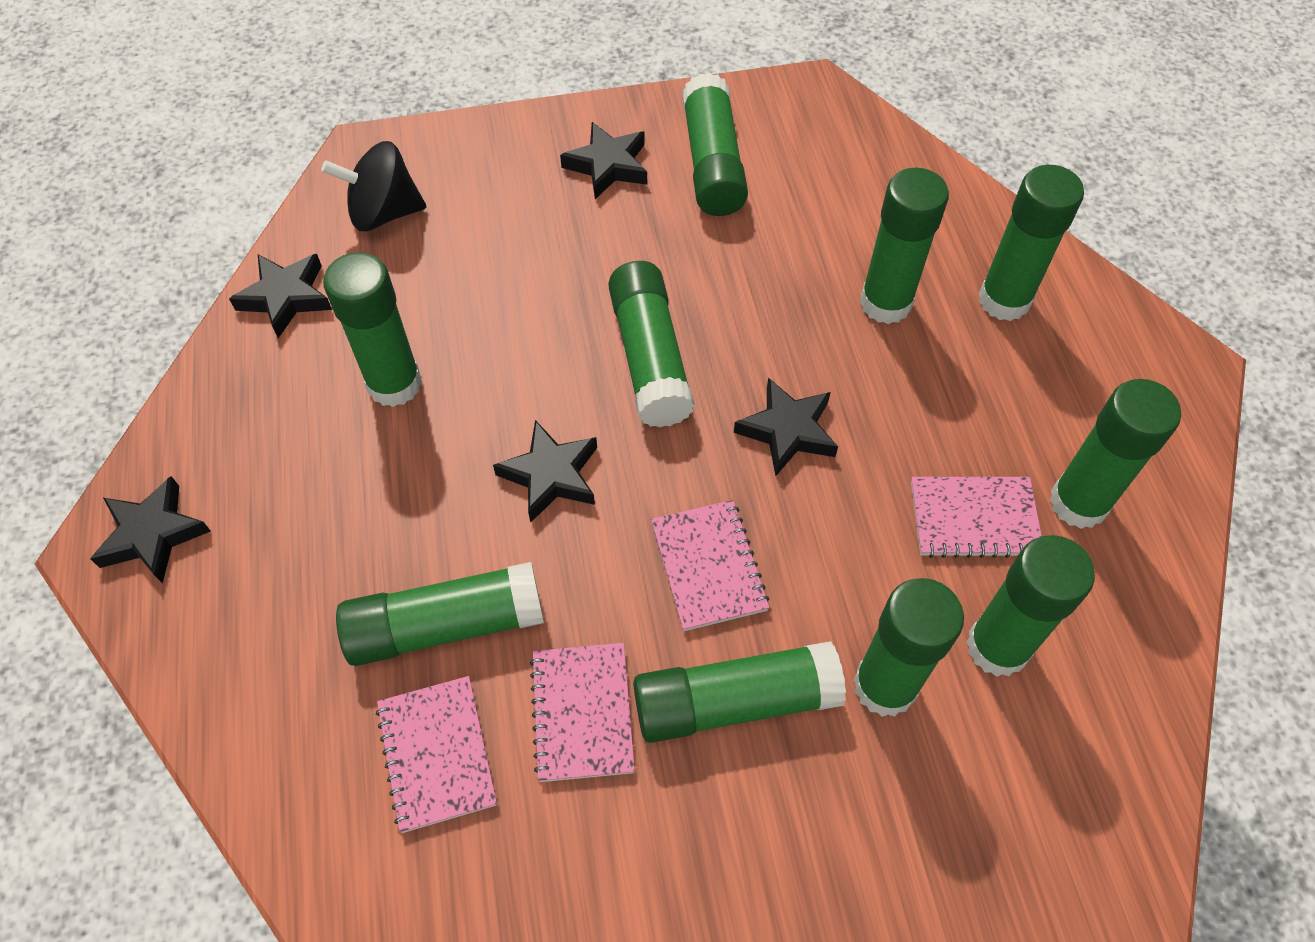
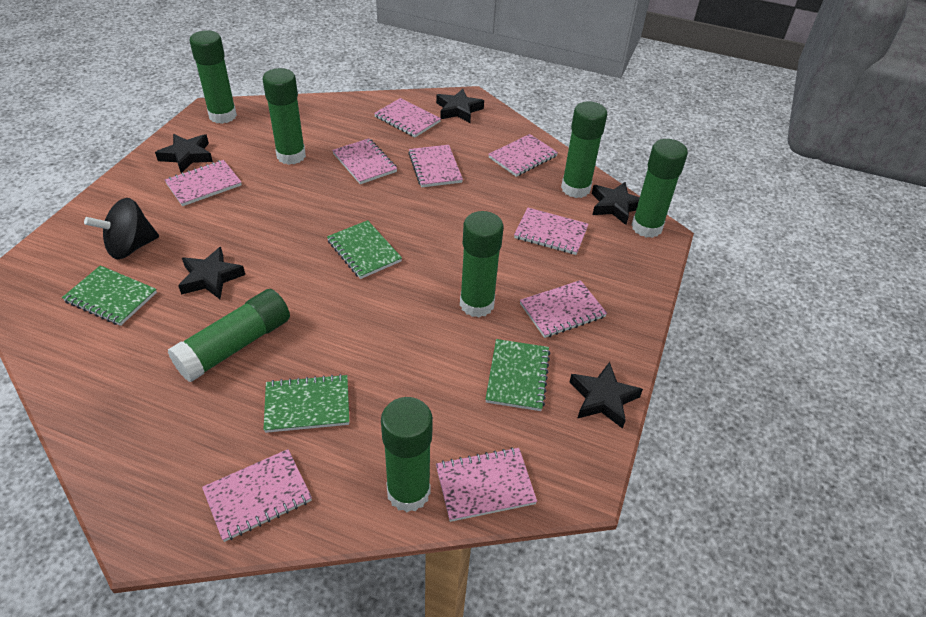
green glue stick: 10 -> 7
green notebook: 0 -> 4
pink notebook: 4 -> 9

